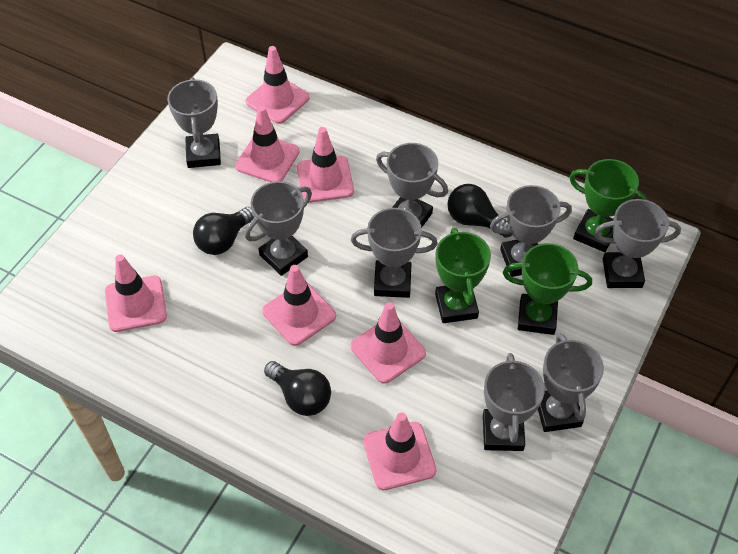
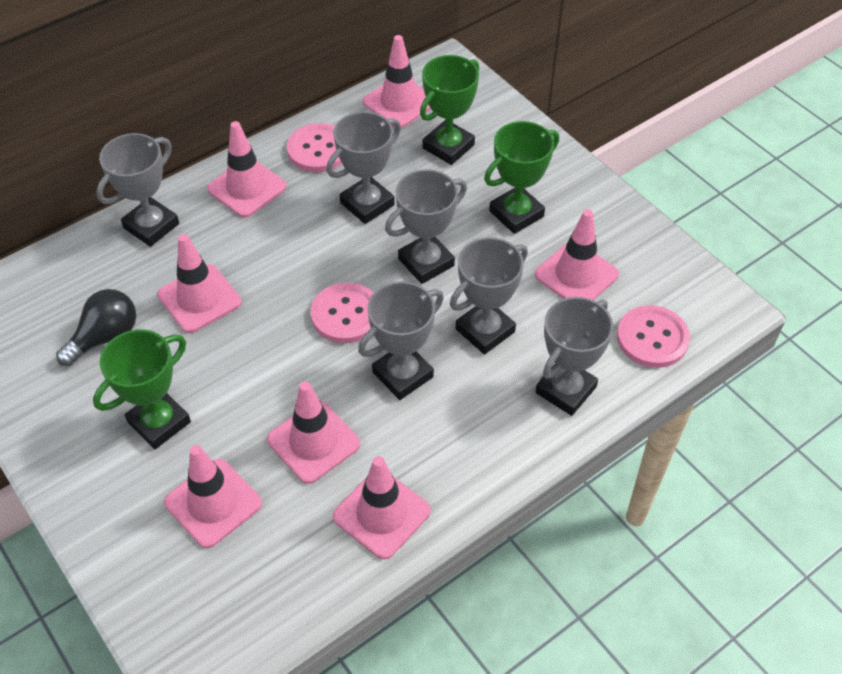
black light bulb: 3 -> 1
grey trophy: 8 -> 6
pink button: 0 -> 3

